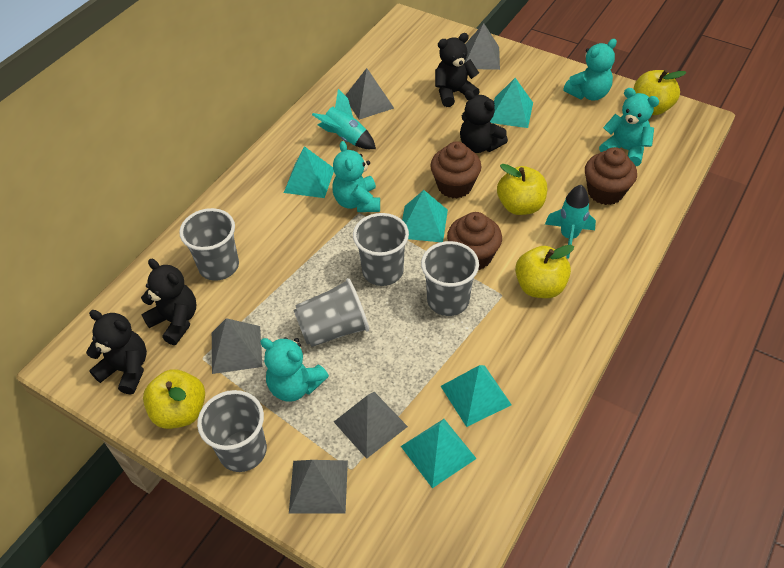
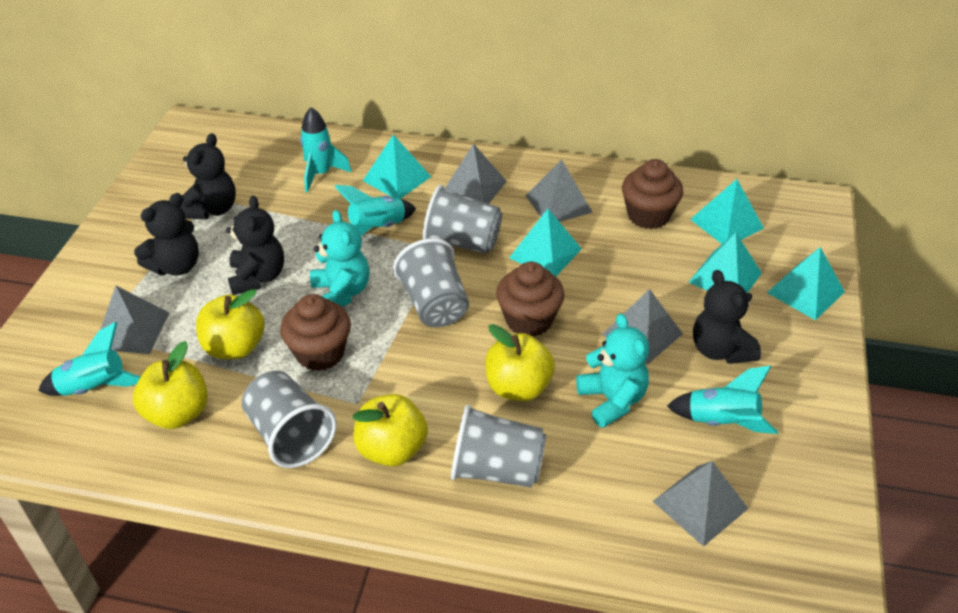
grey cup: 5 -> 4
turquoise rocket: 2 -> 4
turquoise teddy bear: 4 -> 2

